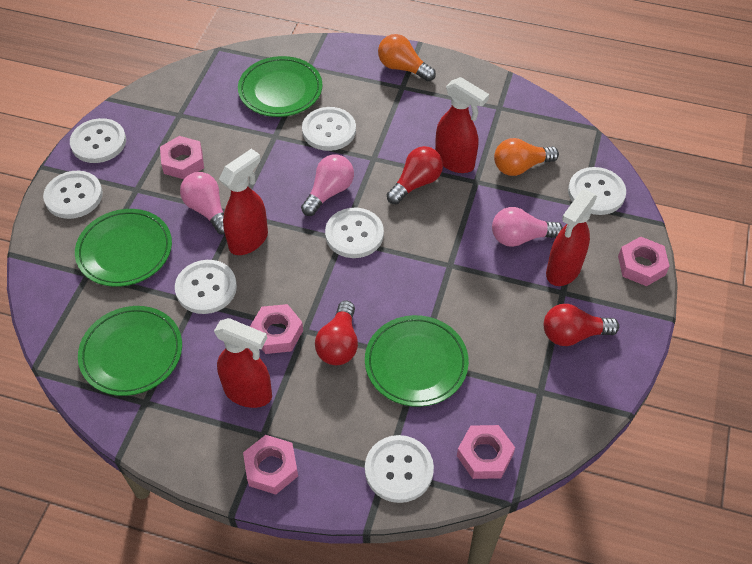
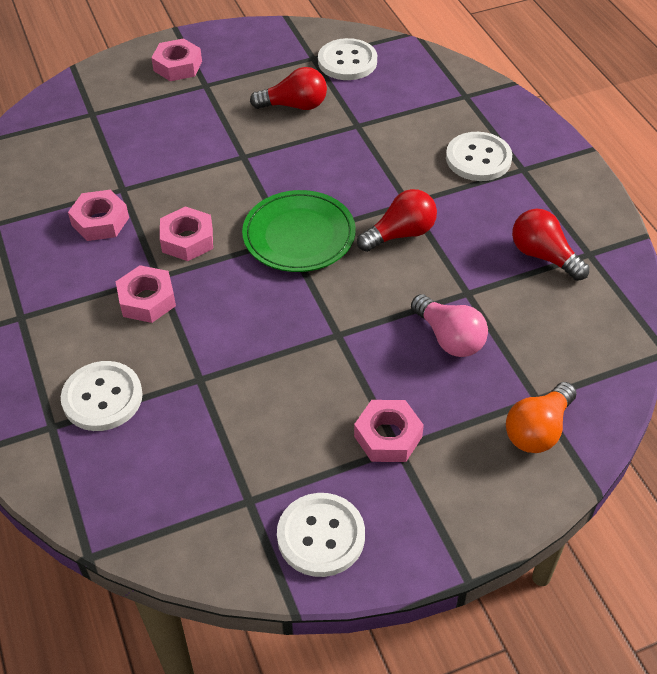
green plate: 4 -> 1
orange light bulb: 2 -> 1
pink light bulb: 3 -> 1
red spray bottle: 4 -> 0
white button: 7 -> 4

